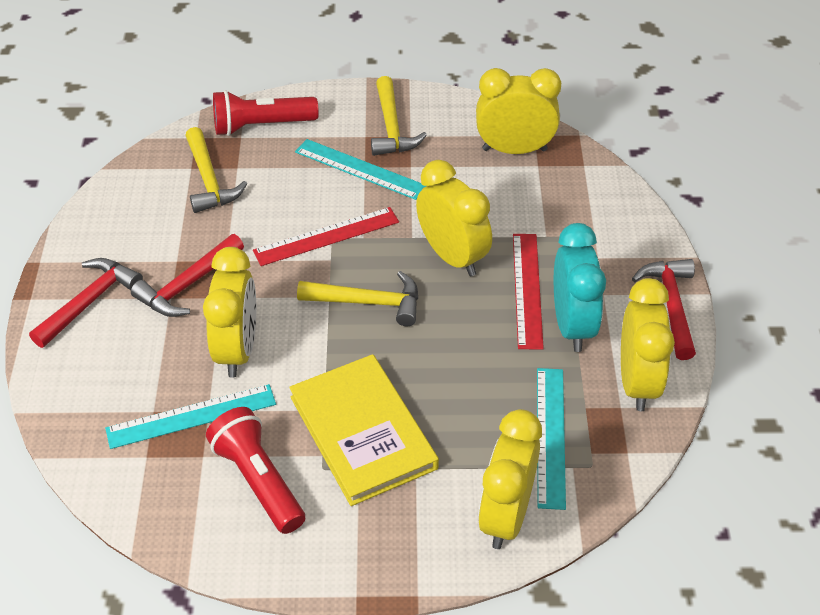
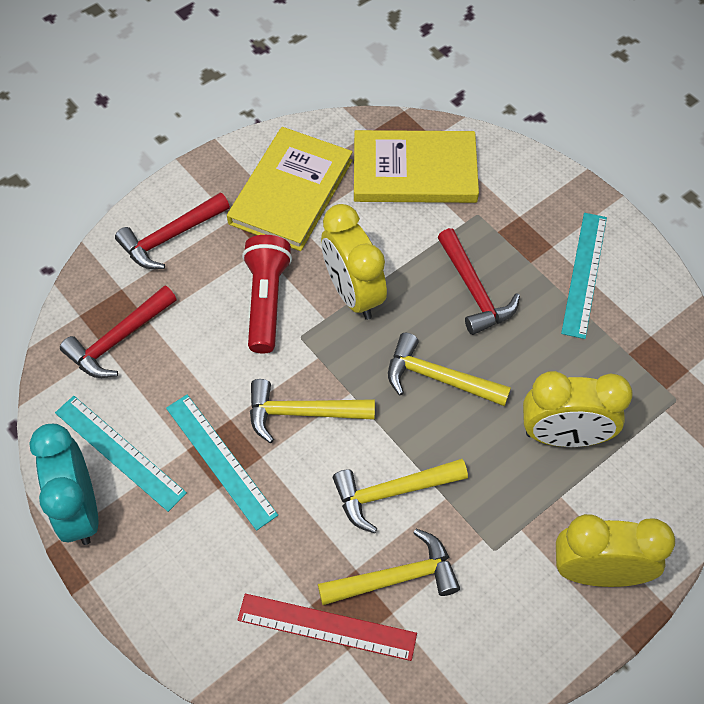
red flashlight: 2 -> 1
red ruler: 2 -> 1
yellow book: 1 -> 2
yellow clock: 5 -> 3
yellow hammer: 3 -> 4

